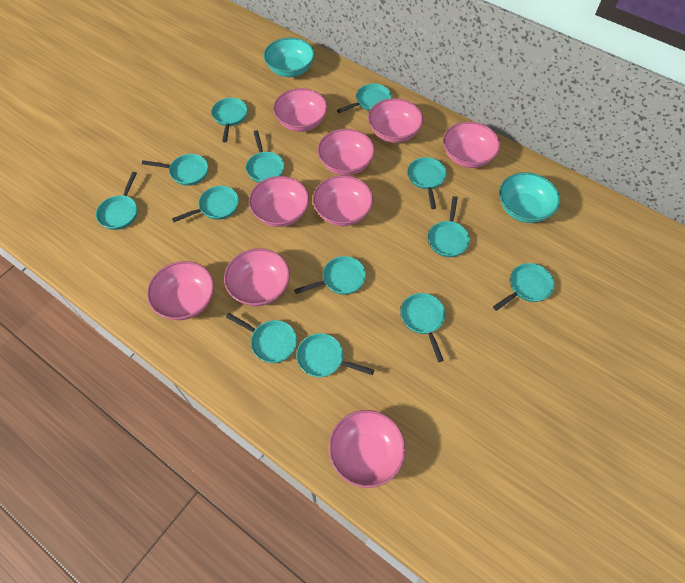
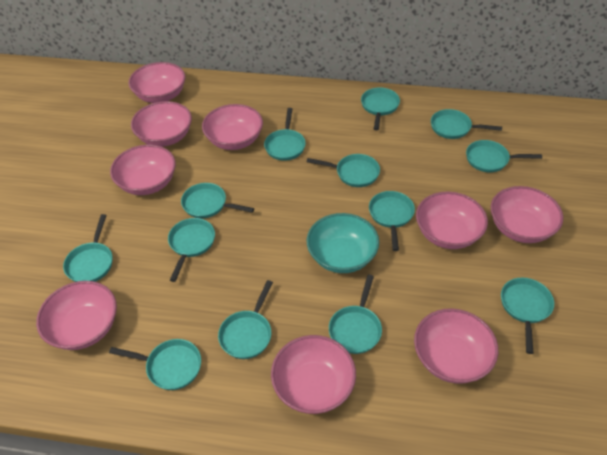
turquoise bowl: 2 -> 1

